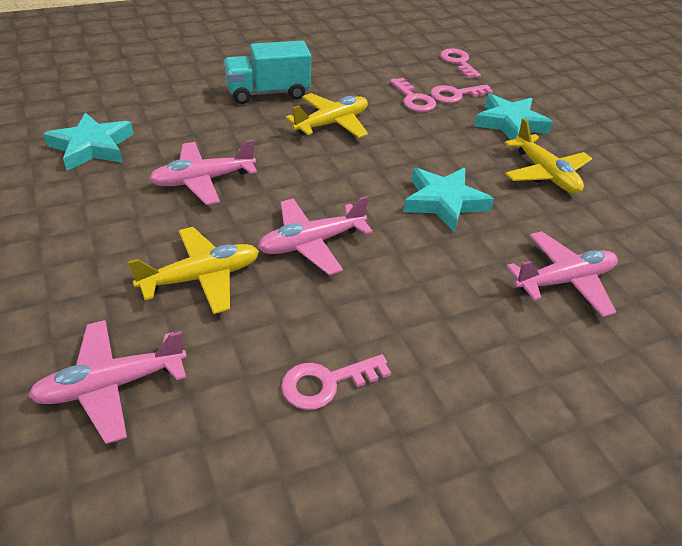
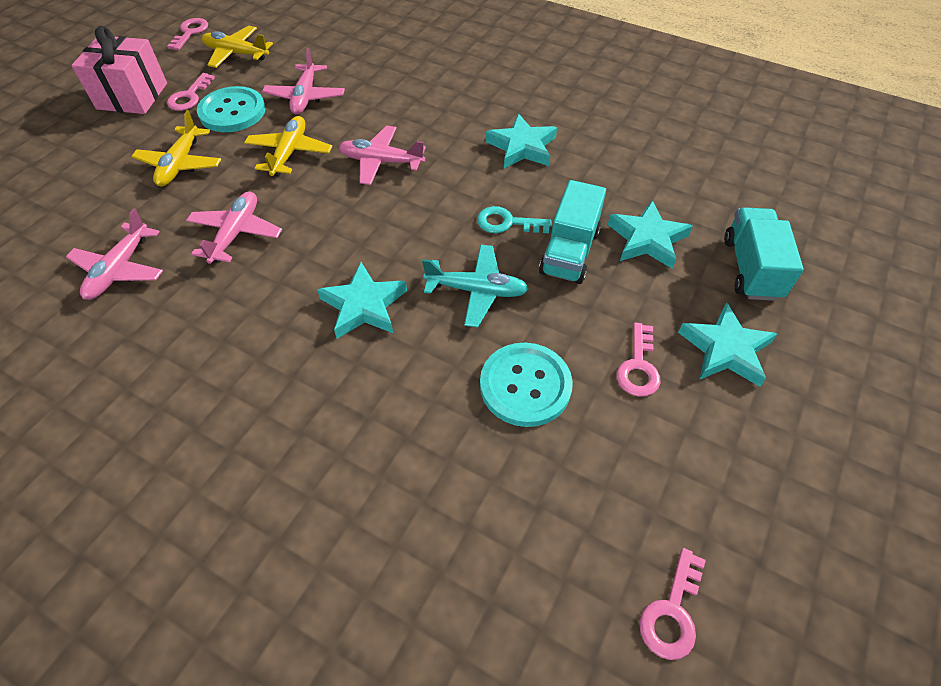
pink gift: 0 -> 1
turquoise button: 0 -> 2
turquoise key: 0 -> 1
turquoise plane: 0 -> 1
turquoise star: 3 -> 4
turquoise truck: 1 -> 2

